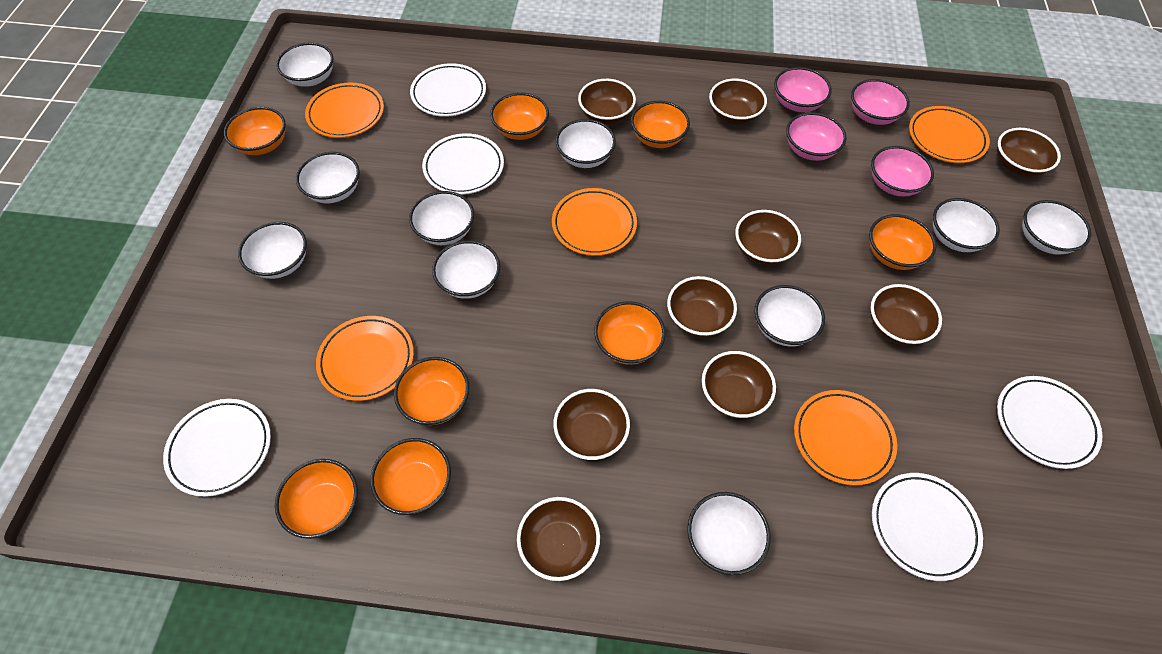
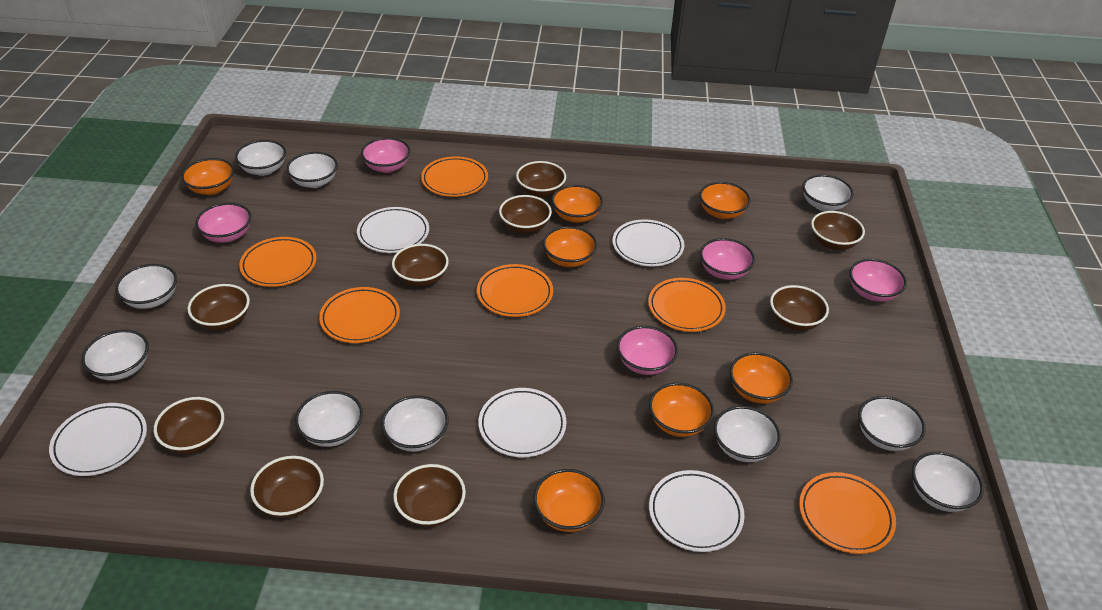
orange bowl: 8 -> 7
orange plate: 5 -> 6
pink bowl: 4 -> 5

